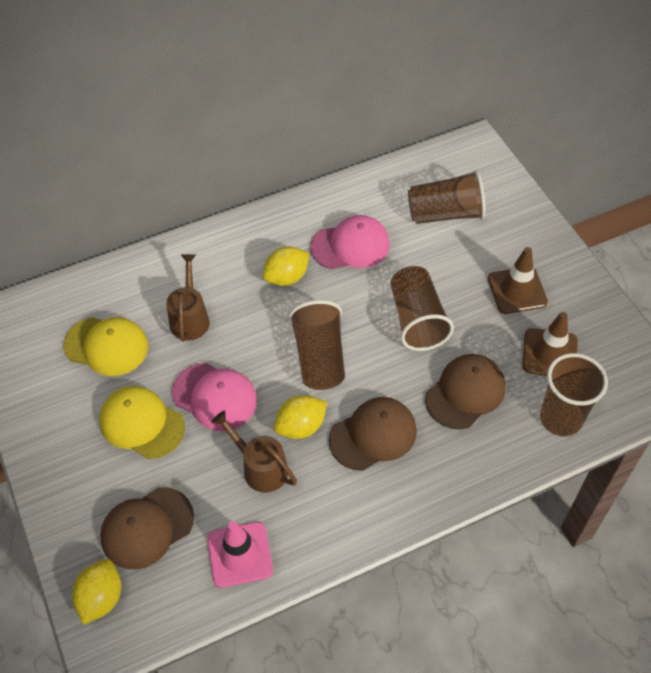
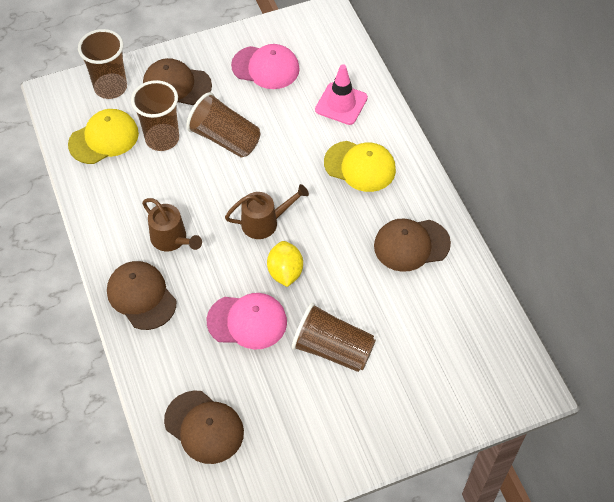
brown cap: 3 -> 4
brown traffic cone: 2 -> 0
yellow lemon: 3 -> 1

